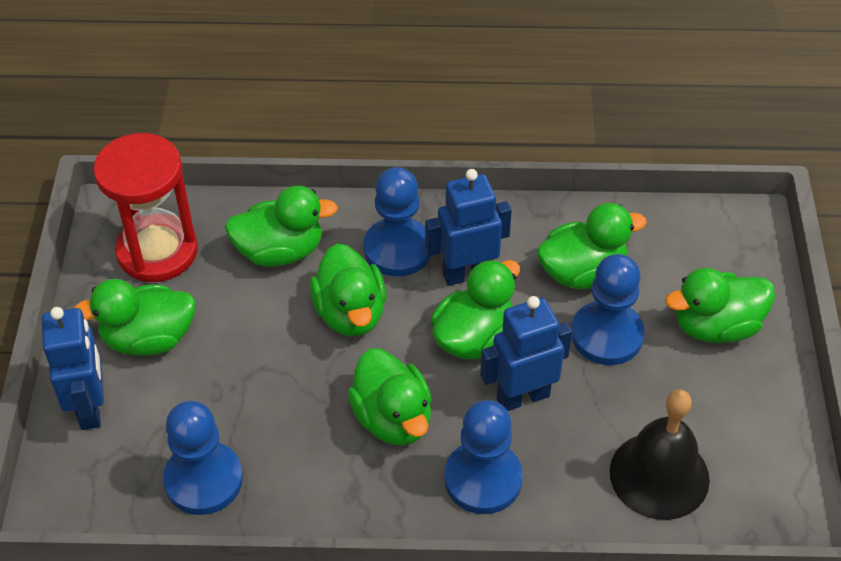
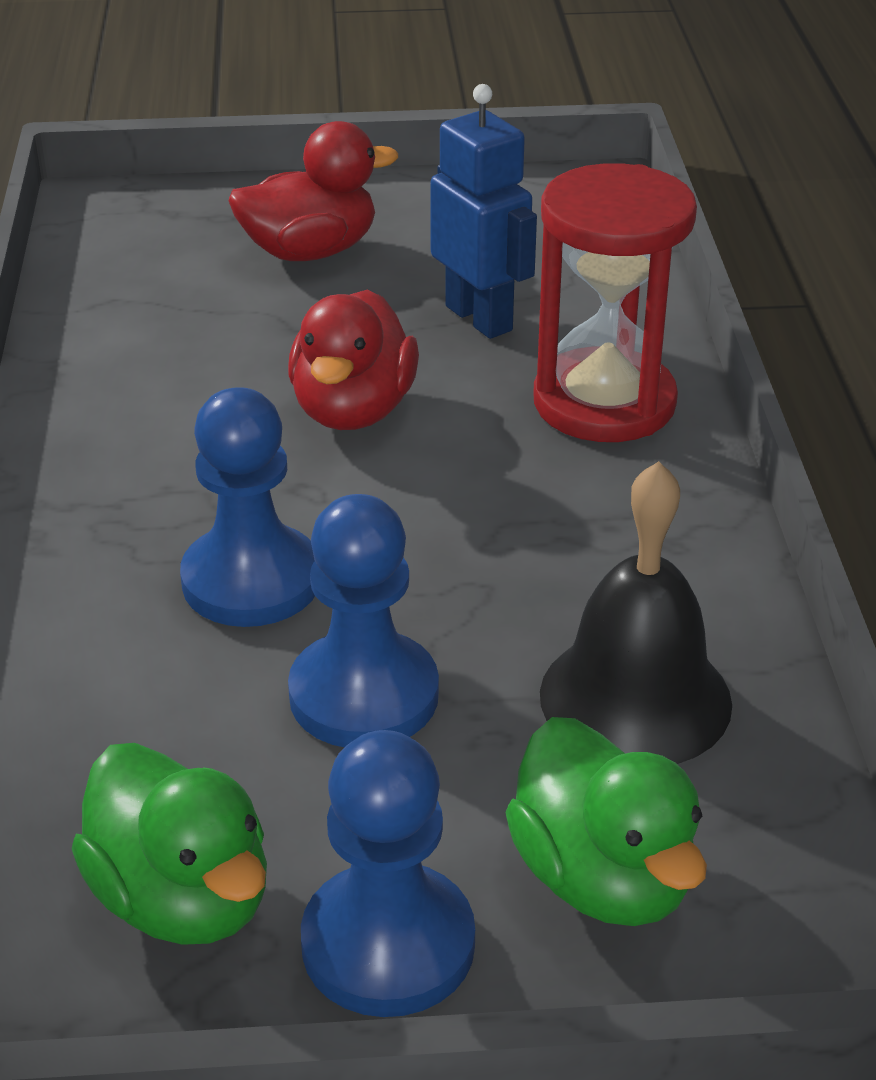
blue pawn: 4 -> 3
blue robot: 3 -> 1
green duck: 7 -> 2
red duck: 0 -> 2

